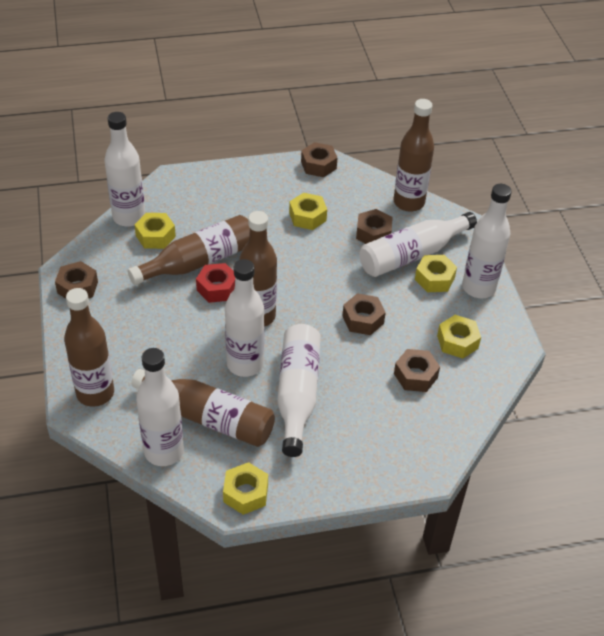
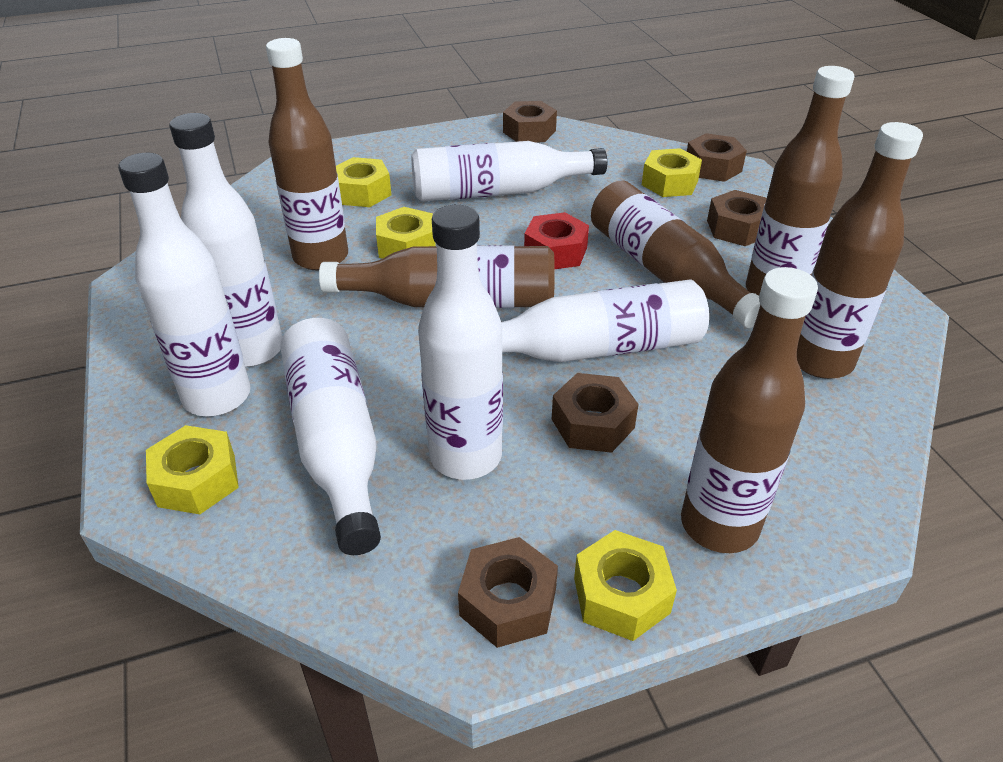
brown bottle: 5 -> 6

